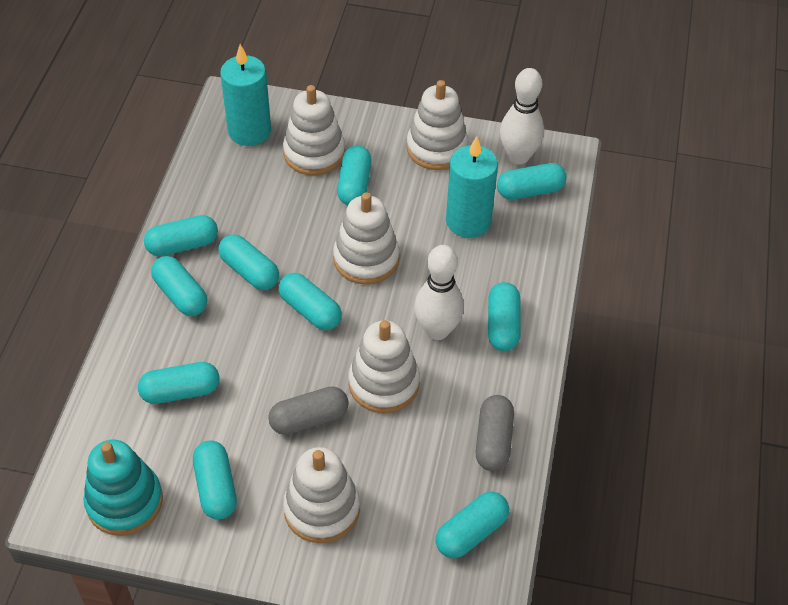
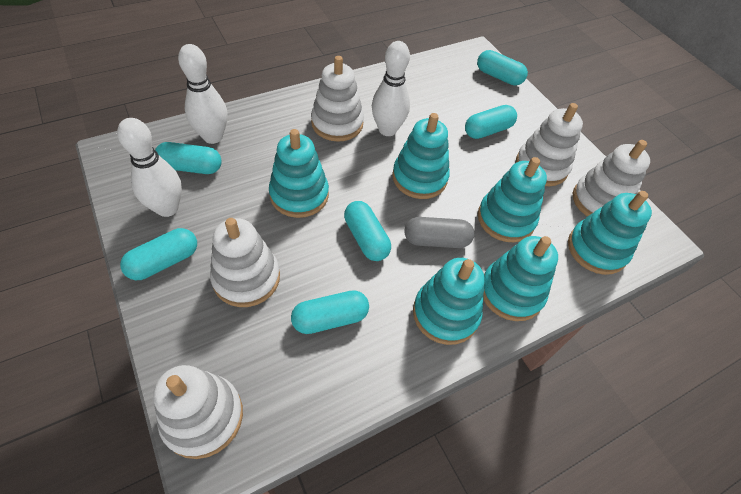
grey capsule: 2 -> 1
turquoise candle: 2 -> 0
turquoise capsule: 10 -> 6
turquoise stacking toy: 1 -> 6
white bowling pin: 2 -> 3

